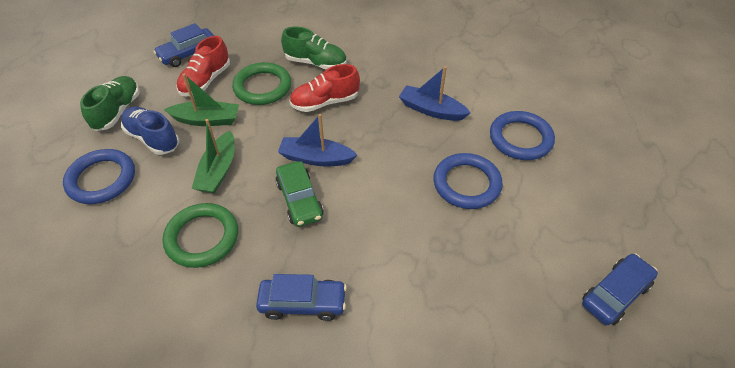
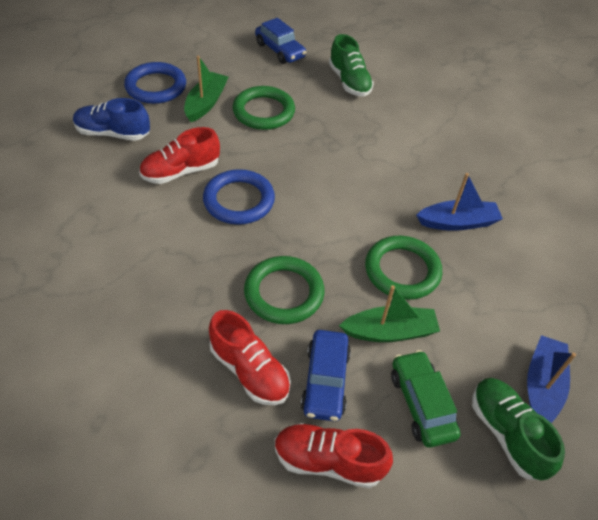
blue car: 3 -> 2
blue ring: 3 -> 2
green ring: 2 -> 3
red shoe: 2 -> 3

